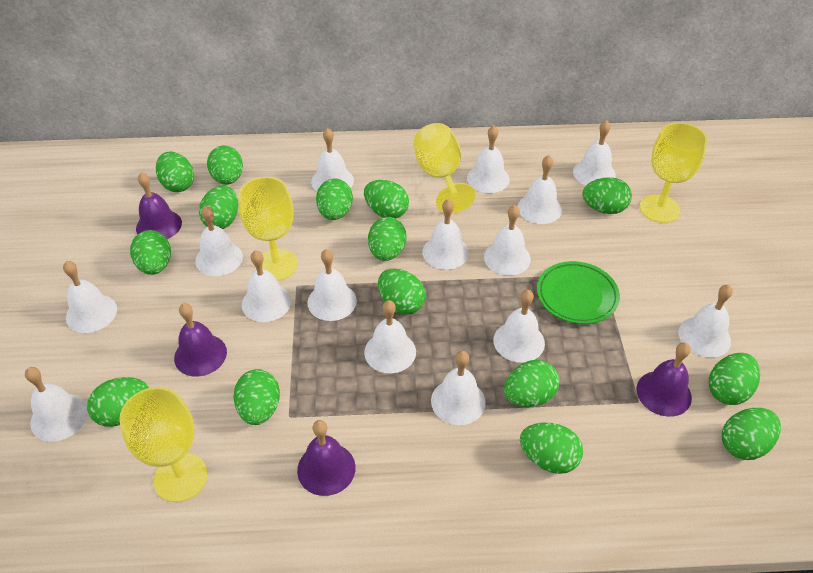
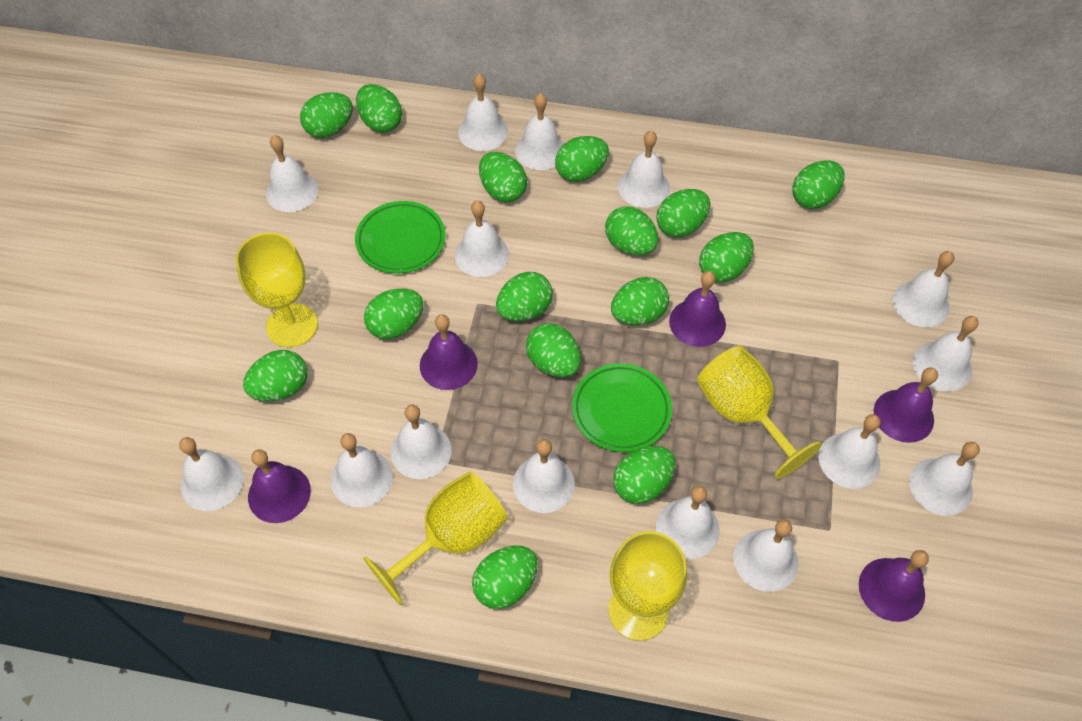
green plate: 1 -> 2
purple bell: 4 -> 5

